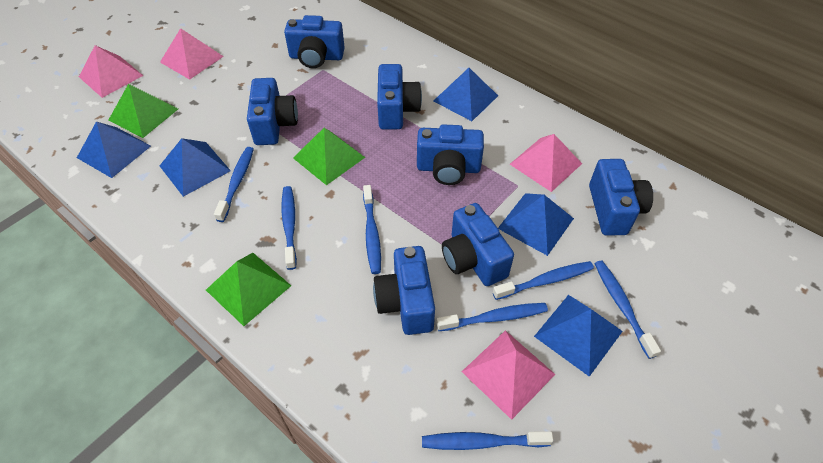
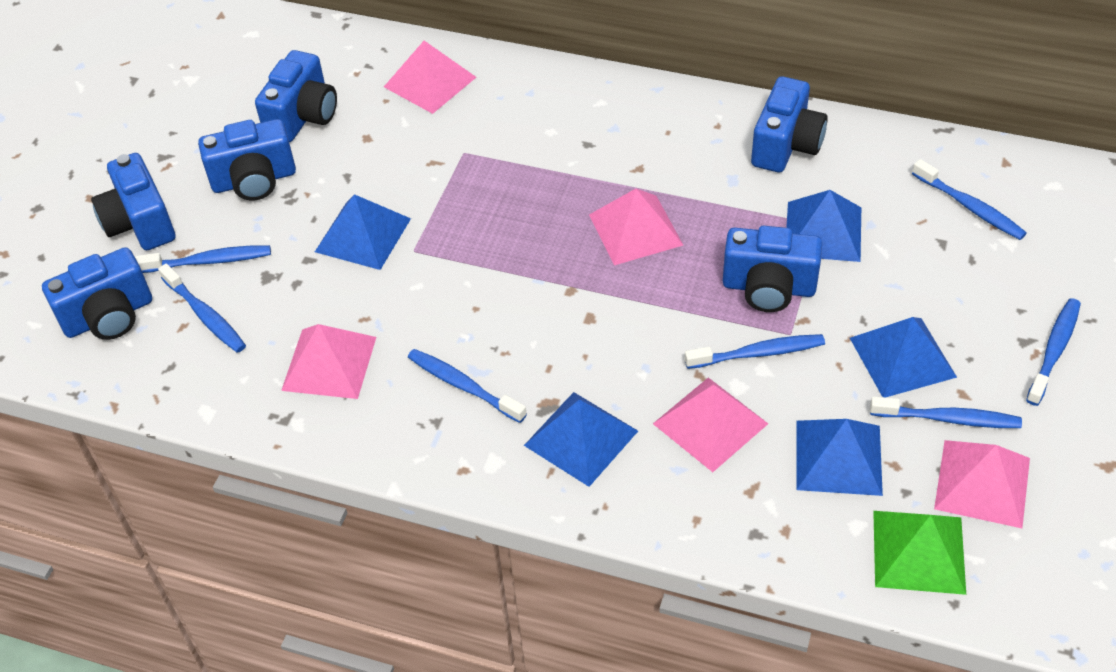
blue camera: 7 -> 6
green pyramid: 3 -> 1
pink pyramid: 4 -> 5

